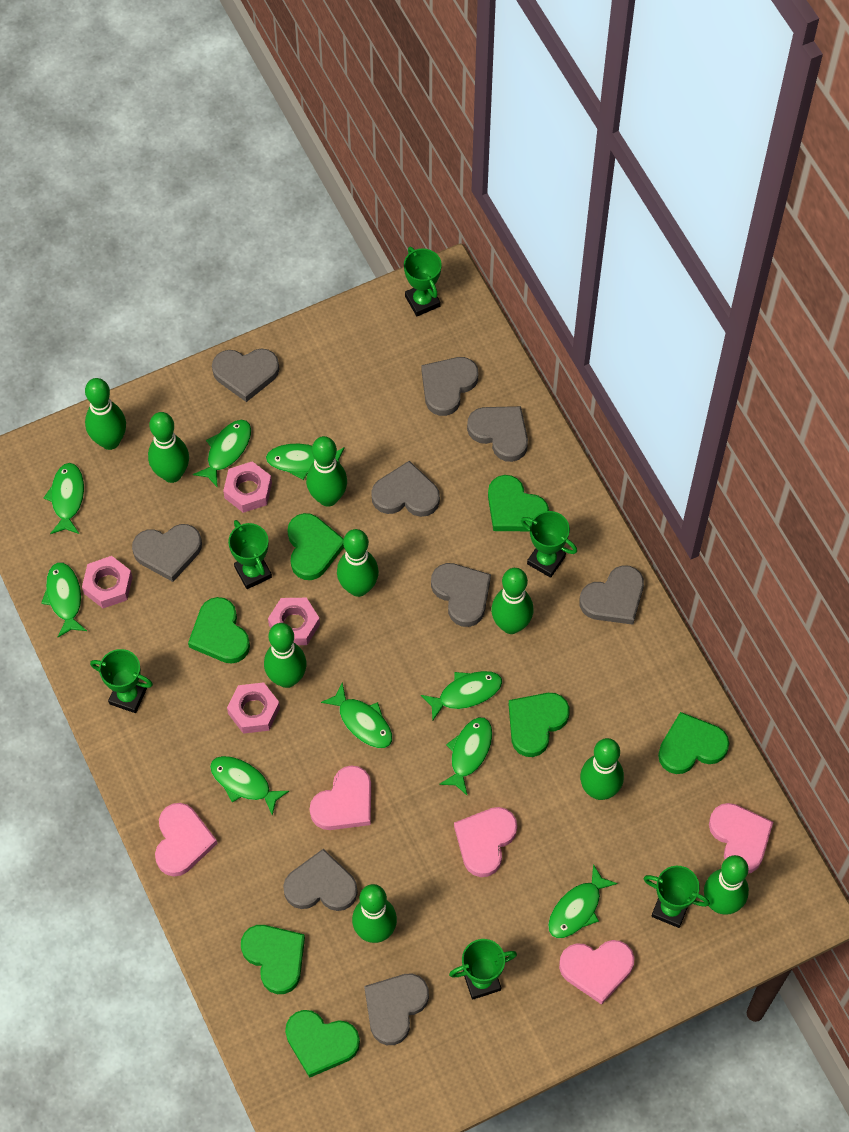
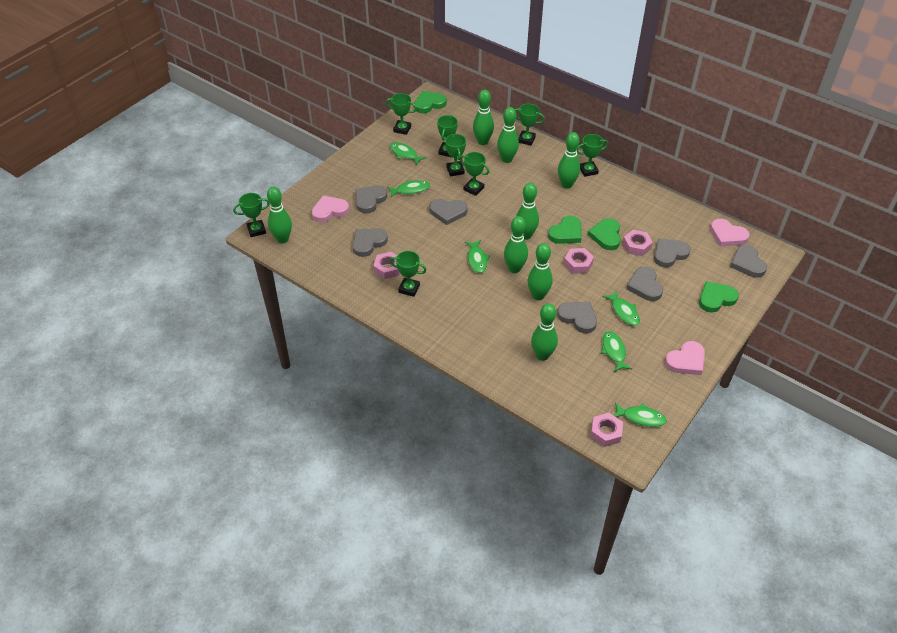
green bowling pin: 9 -> 8
green fish: 9 -> 6
green heart: 7 -> 4
green trophy: 6 -> 8
grey heart: 9 -> 7
pink heart: 5 -> 3

